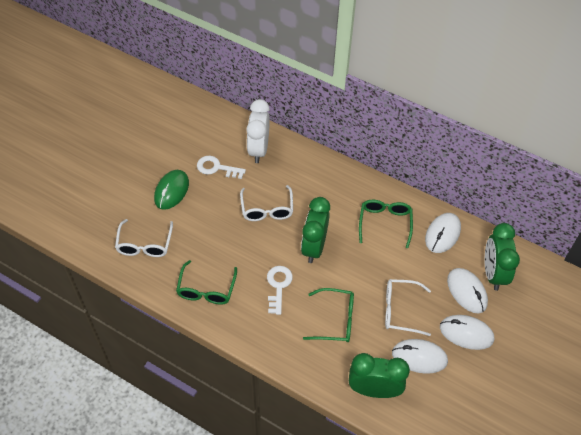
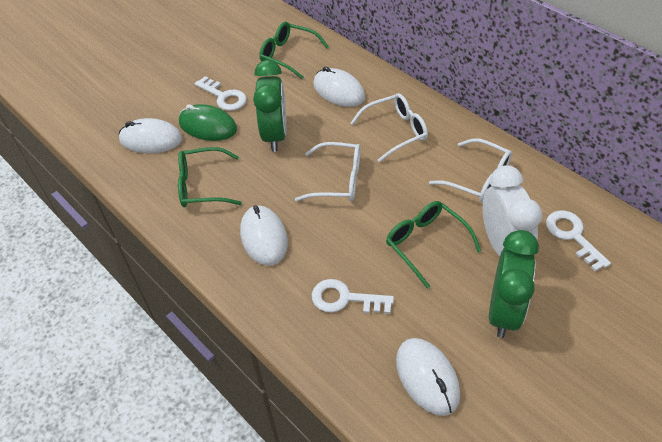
green clock: 3 -> 2
white key: 2 -> 3

